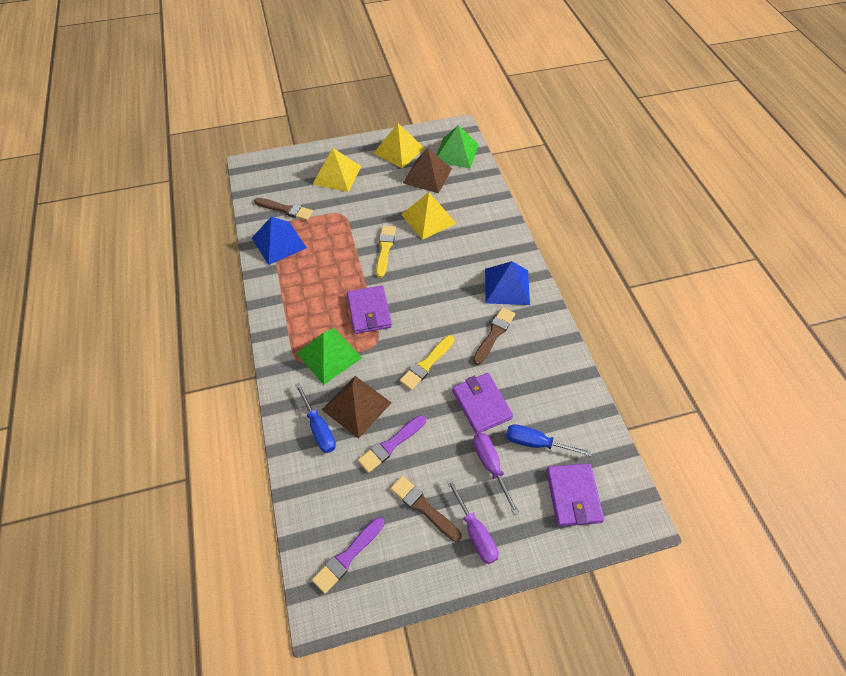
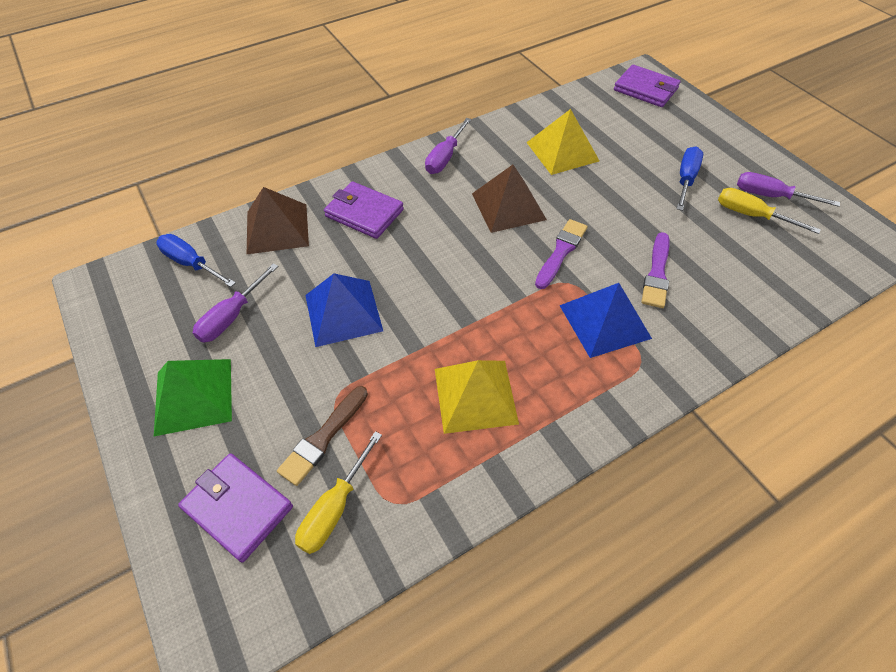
brown brush: 3 -> 1
green pyramid: 2 -> 1
purple screwdriver: 2 -> 3
yellow brush: 2 -> 0
yellow pyramid: 3 -> 2
yellow screwdriver: 0 -> 2

